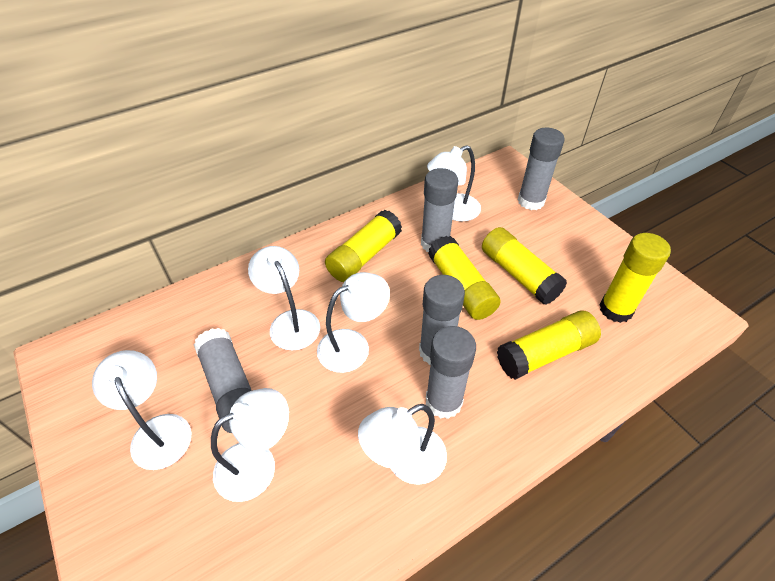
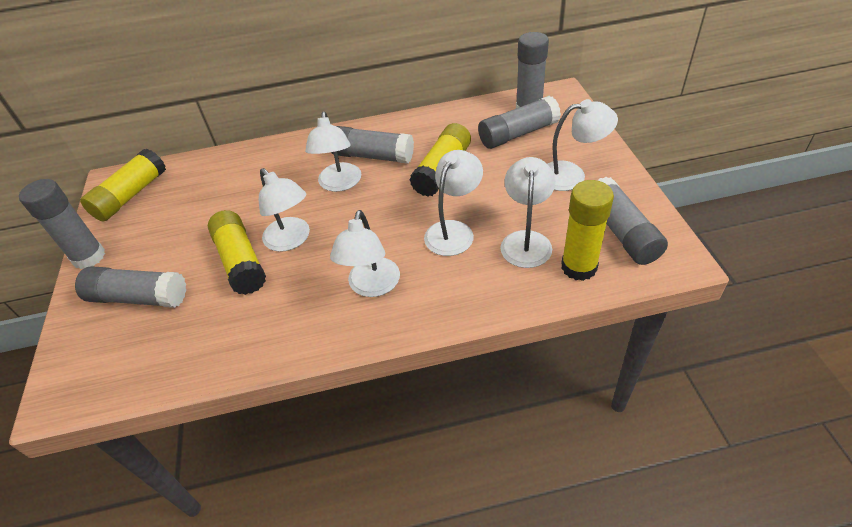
grey glue stick: 5 -> 6
yellow glue stick: 5 -> 4

